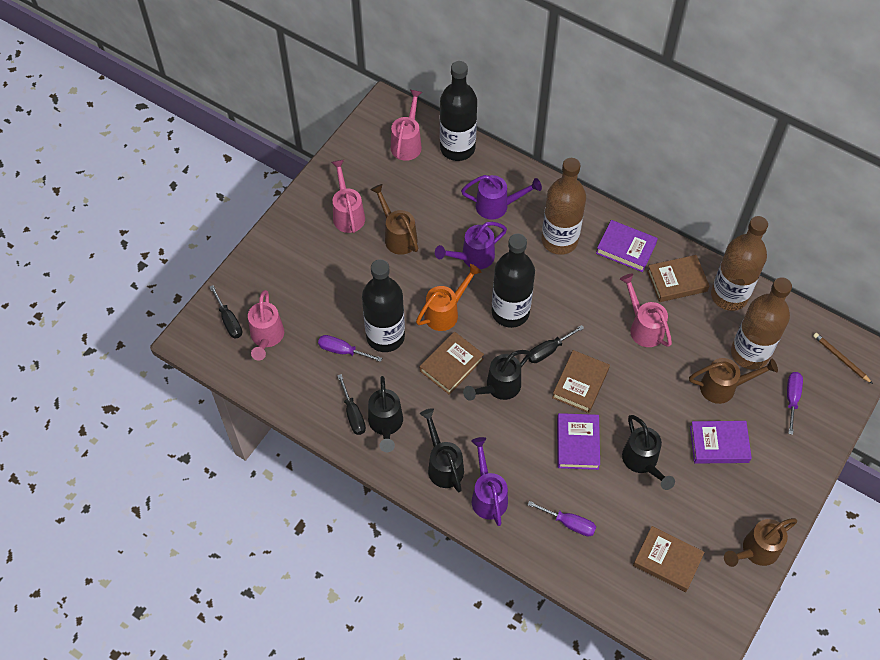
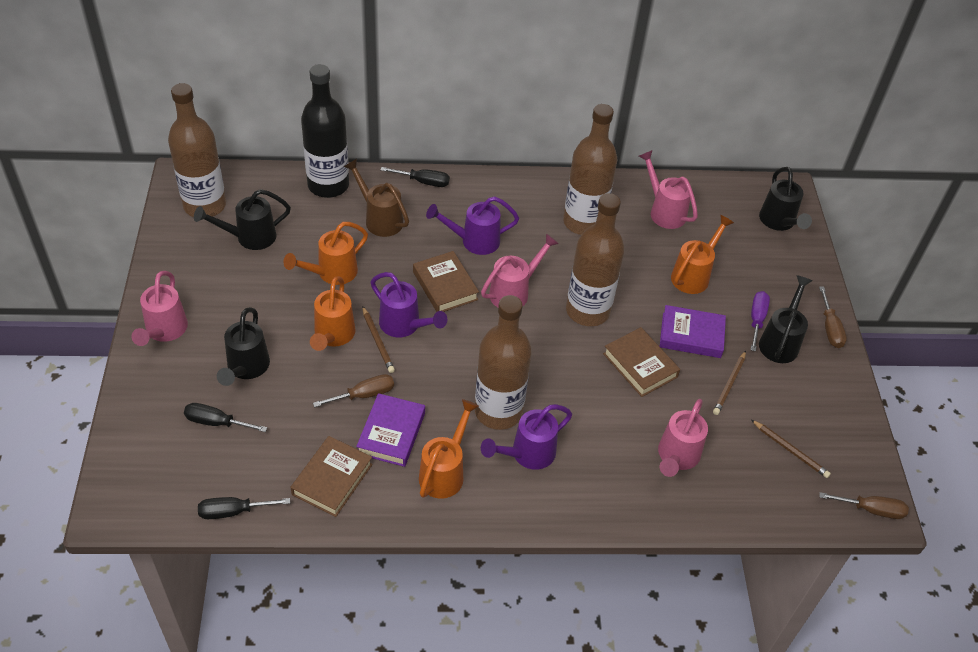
black bottle: 3 -> 1
brown book: 4 -> 3
brown bottle: 3 -> 4
brown pencil: 1 -> 3
brown screwdriver: 0 -> 3
brown watering can: 3 -> 1
orange watering can: 1 -> 4
purple book: 3 -> 2
purple screwdriver: 3 -> 1

